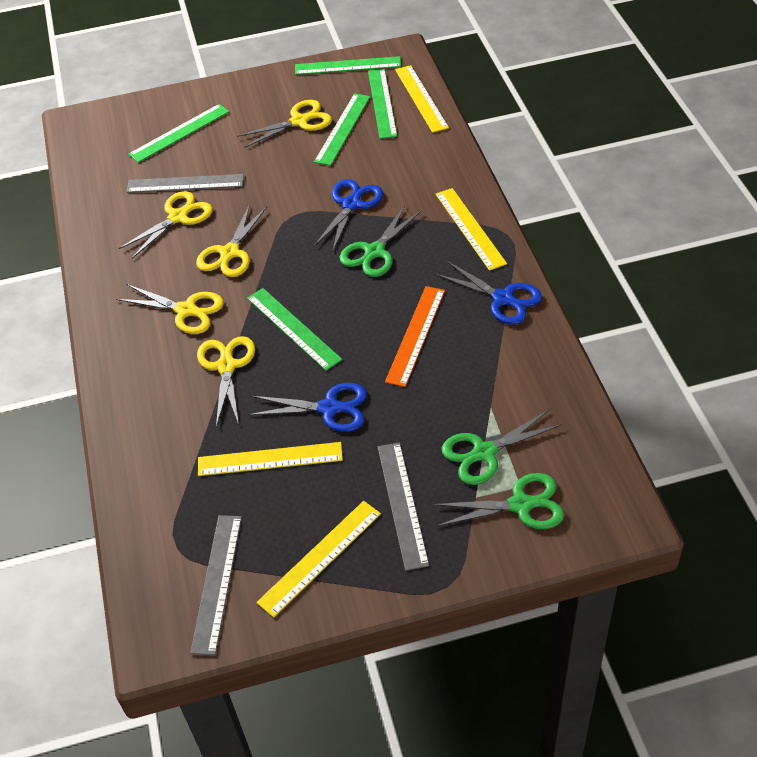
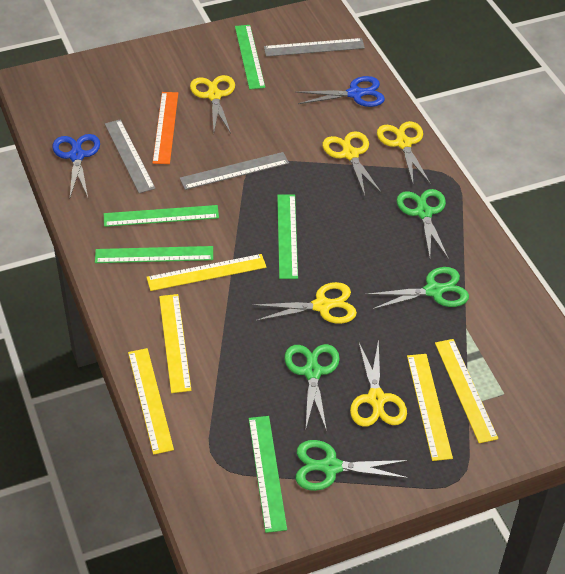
blue scissors: 3 -> 2
green scissors: 3 -> 4
yellow ruler: 4 -> 5

